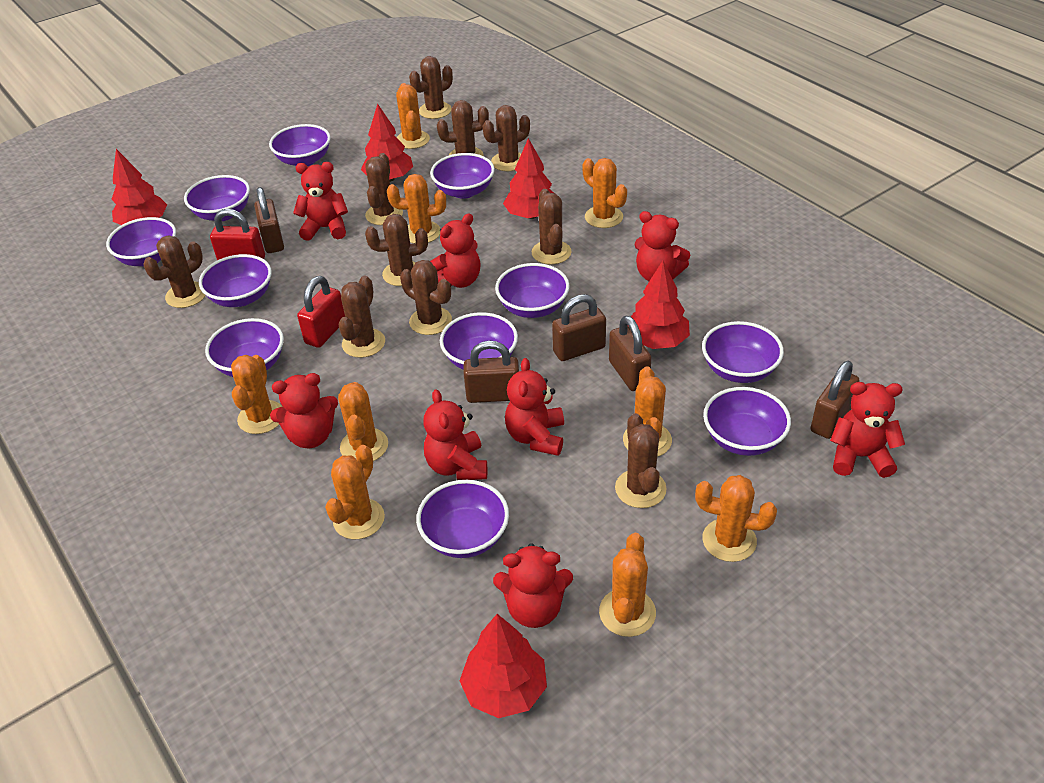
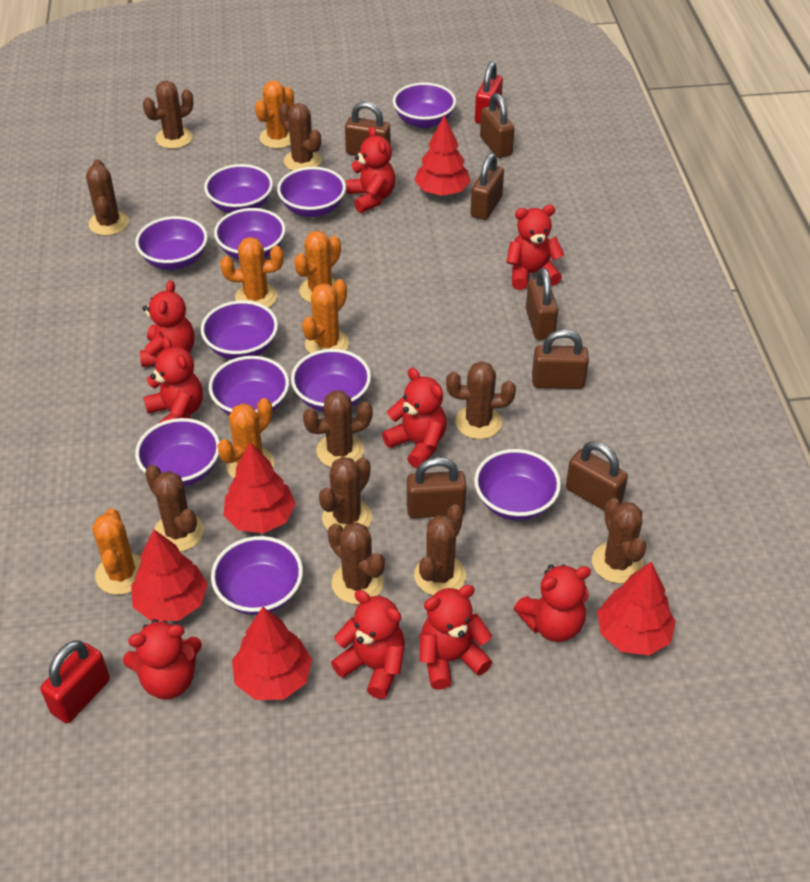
brown padlock: 5 -> 7
orange cactus: 9 -> 6
red teddy bear: 8 -> 9

